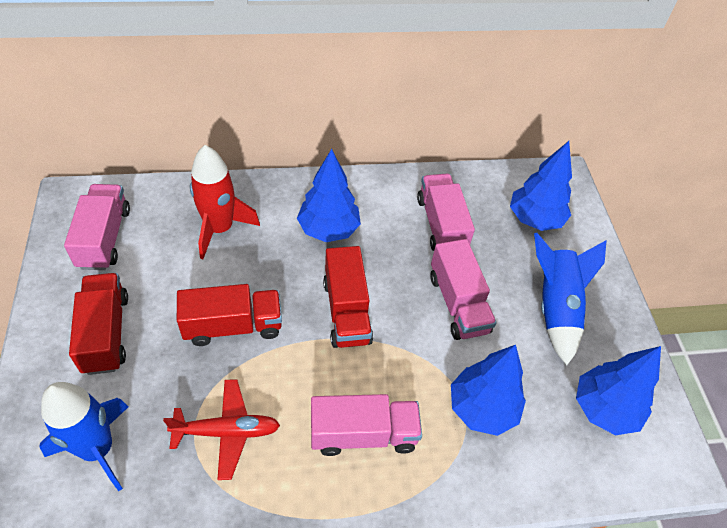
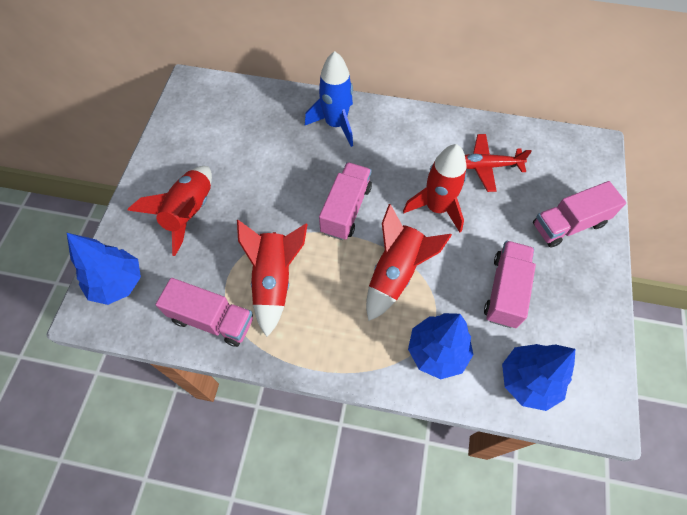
blue rocket: 2 -> 1
blue tree: 4 -> 3
red rocket: 1 -> 4
red truck: 3 -> 0

